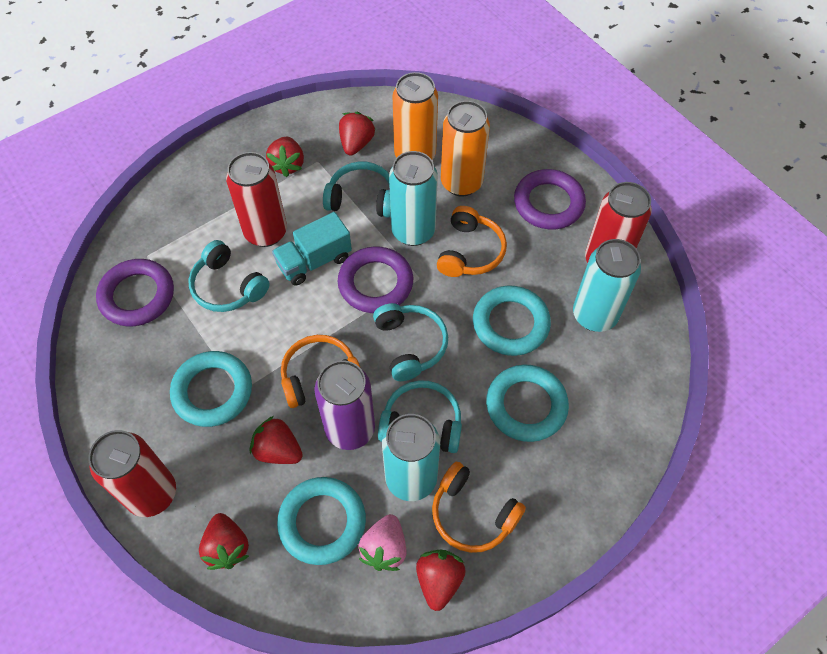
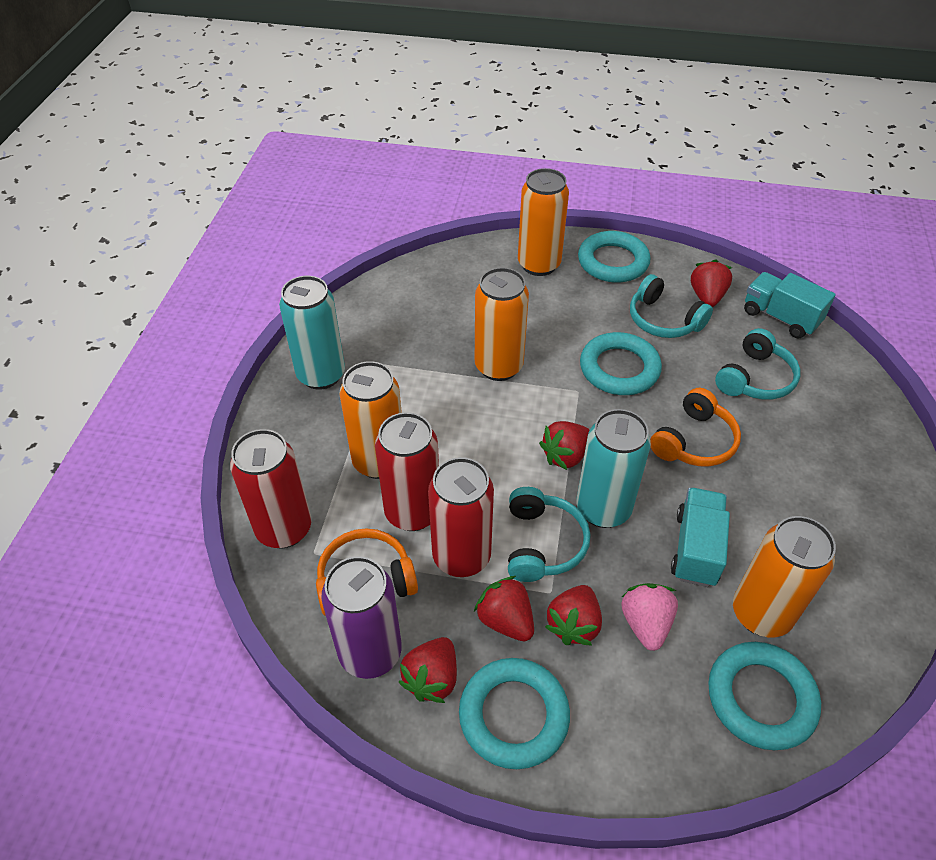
orange can: 2 -> 4
orange headphones: 3 -> 2
purple ring: 3 -> 0
turquoise can: 3 -> 2
turquoise headphones: 4 -> 3
turquoise truck: 1 -> 2

